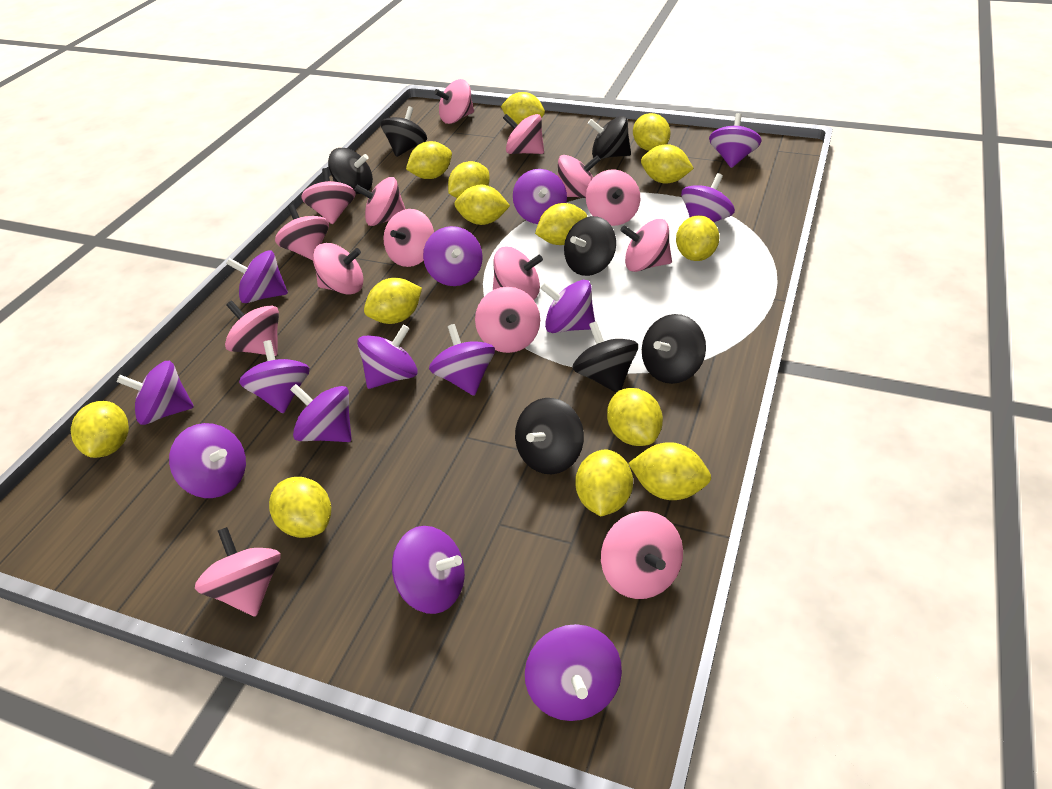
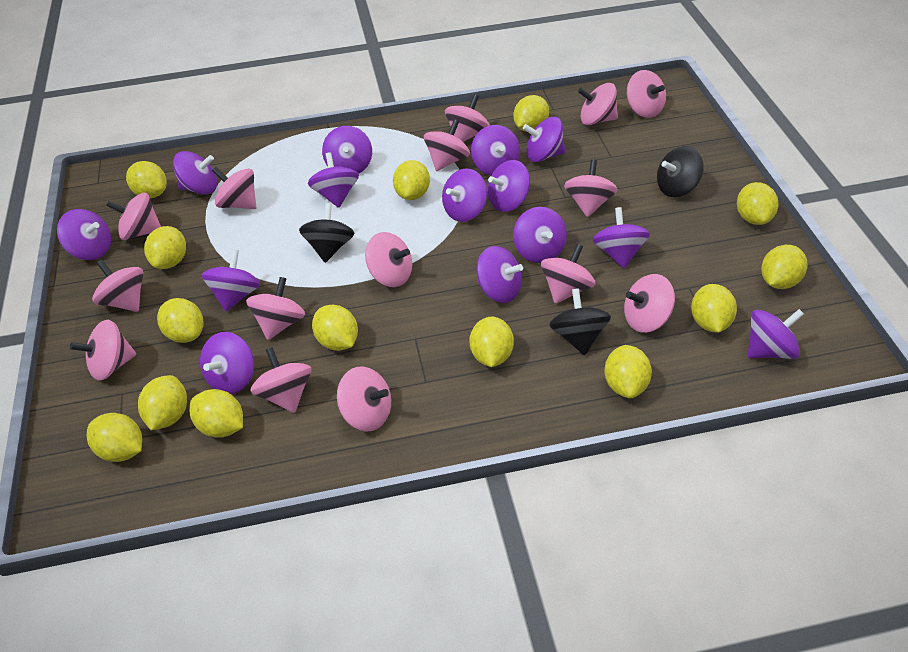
black spinning top: 7 -> 3

